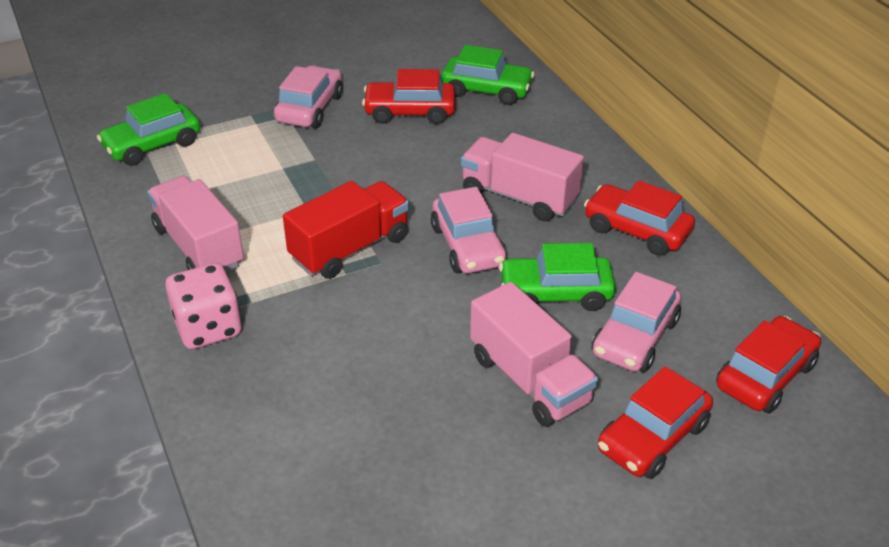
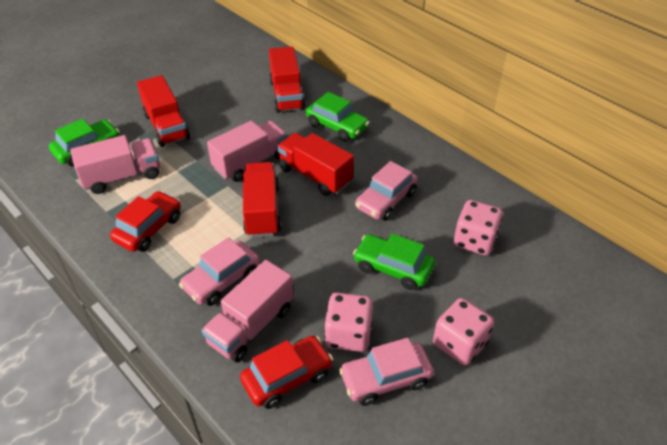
pink dice: 1 -> 3
red car: 4 -> 2
red truck: 1 -> 4

